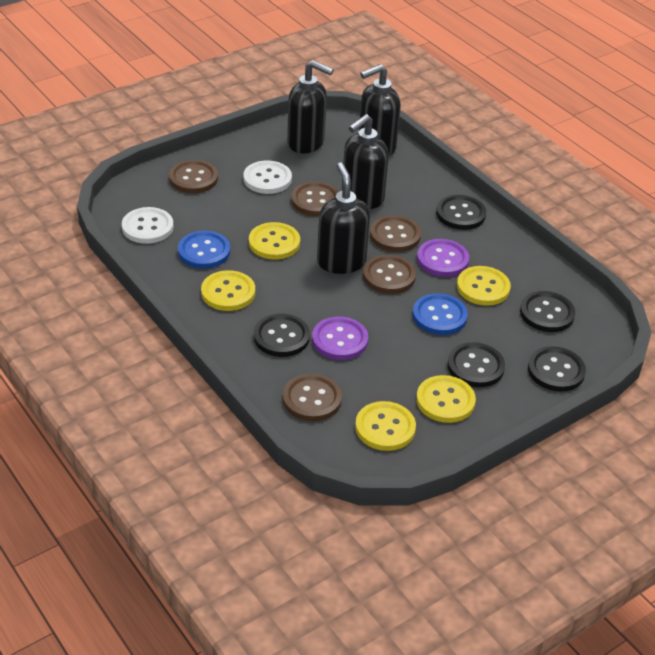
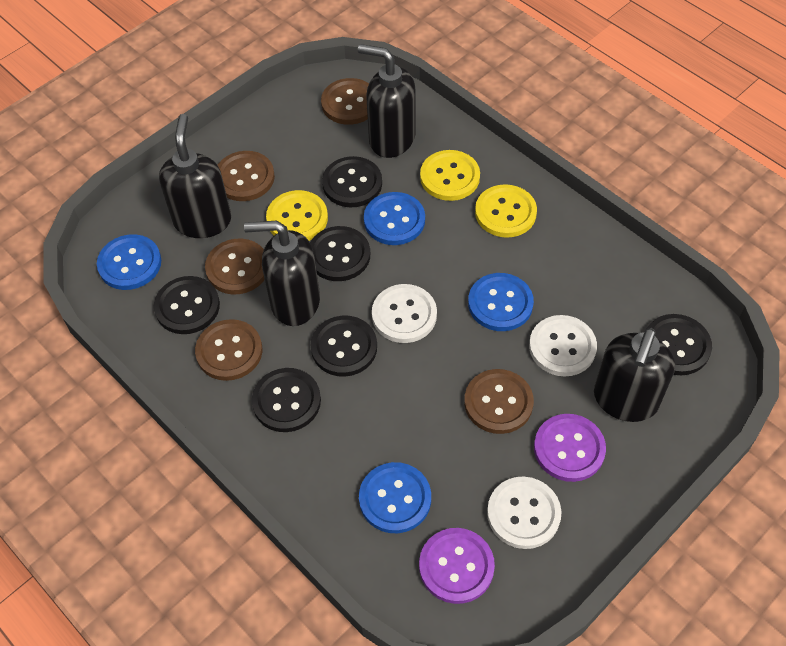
black button: 5 -> 6
blue button: 2 -> 4
white button: 2 -> 3
yellow button: 5 -> 3

